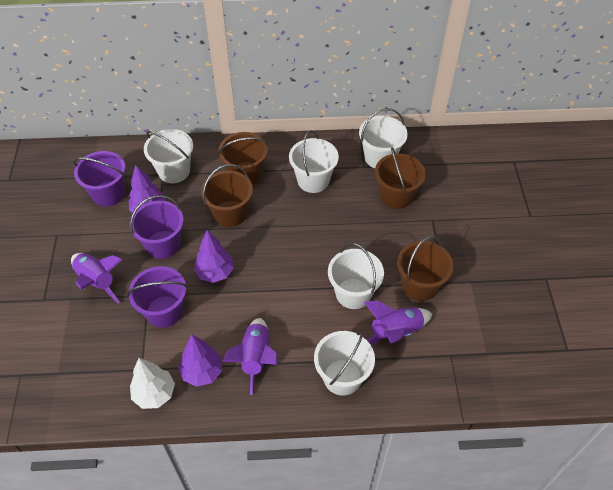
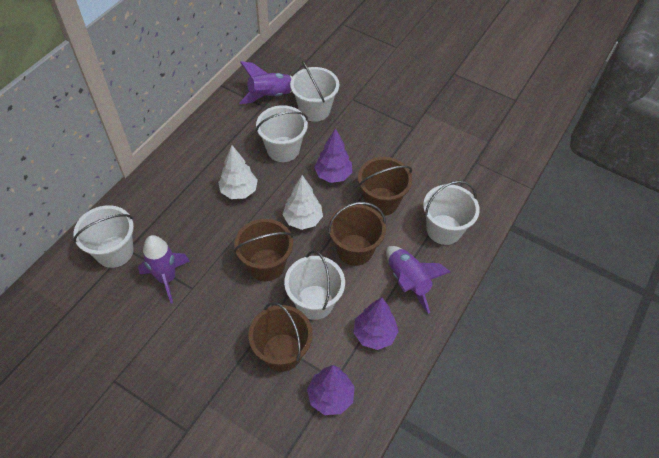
purple bucket: 3 -> 0
white tree: 1 -> 2

